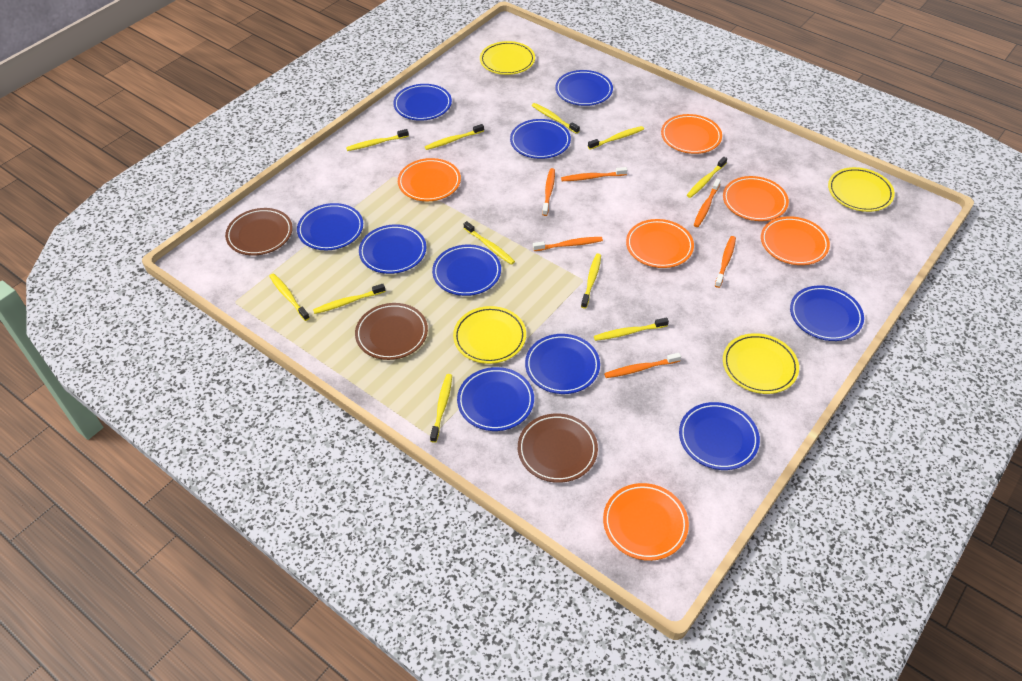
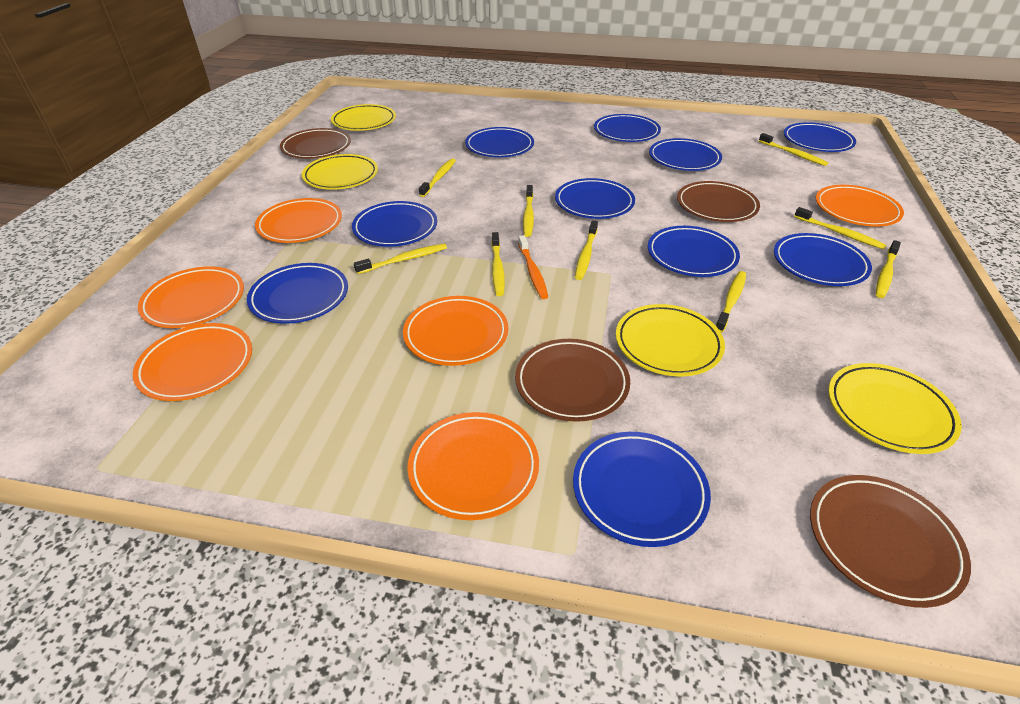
brown plate: 3 -> 4
orange toothbrush: 6 -> 1
yellow toothbrush: 11 -> 9

